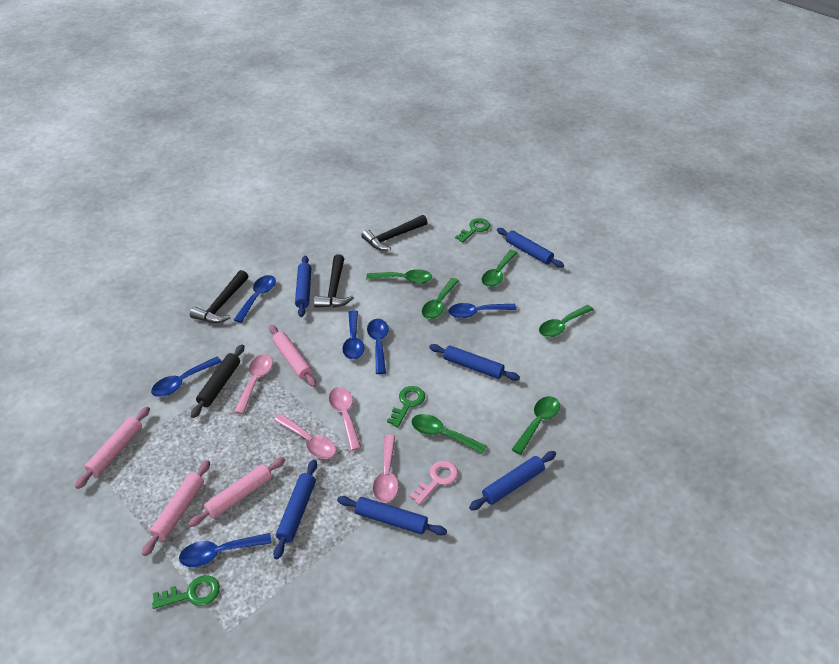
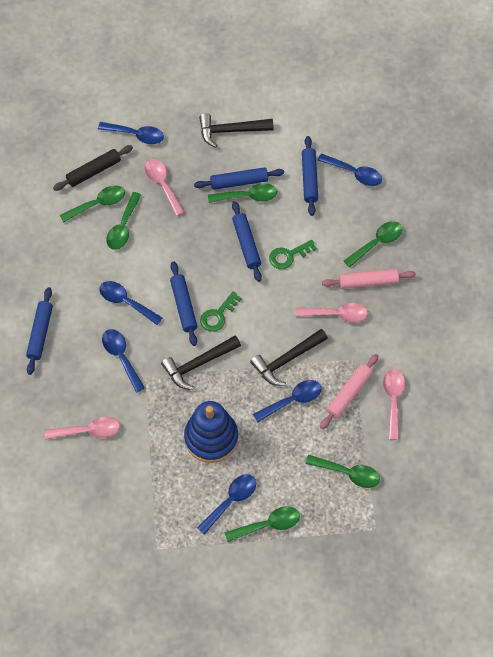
blue rolling pin: 6 -> 5
blue stacking toy: 0 -> 1
green key: 3 -> 2
pink key: 1 -> 0
pink rolling pin: 4 -> 2

